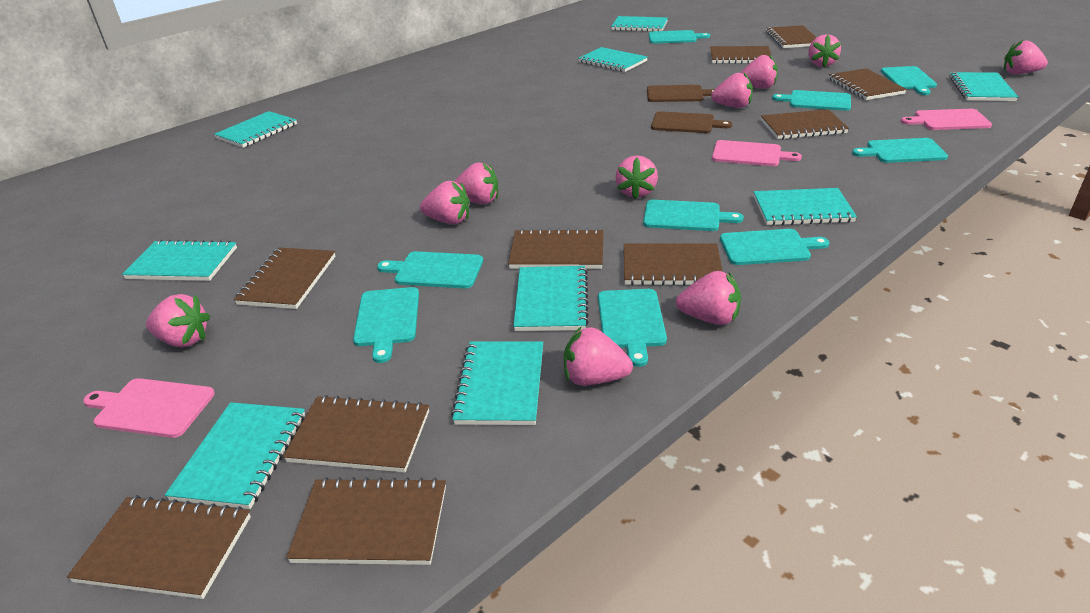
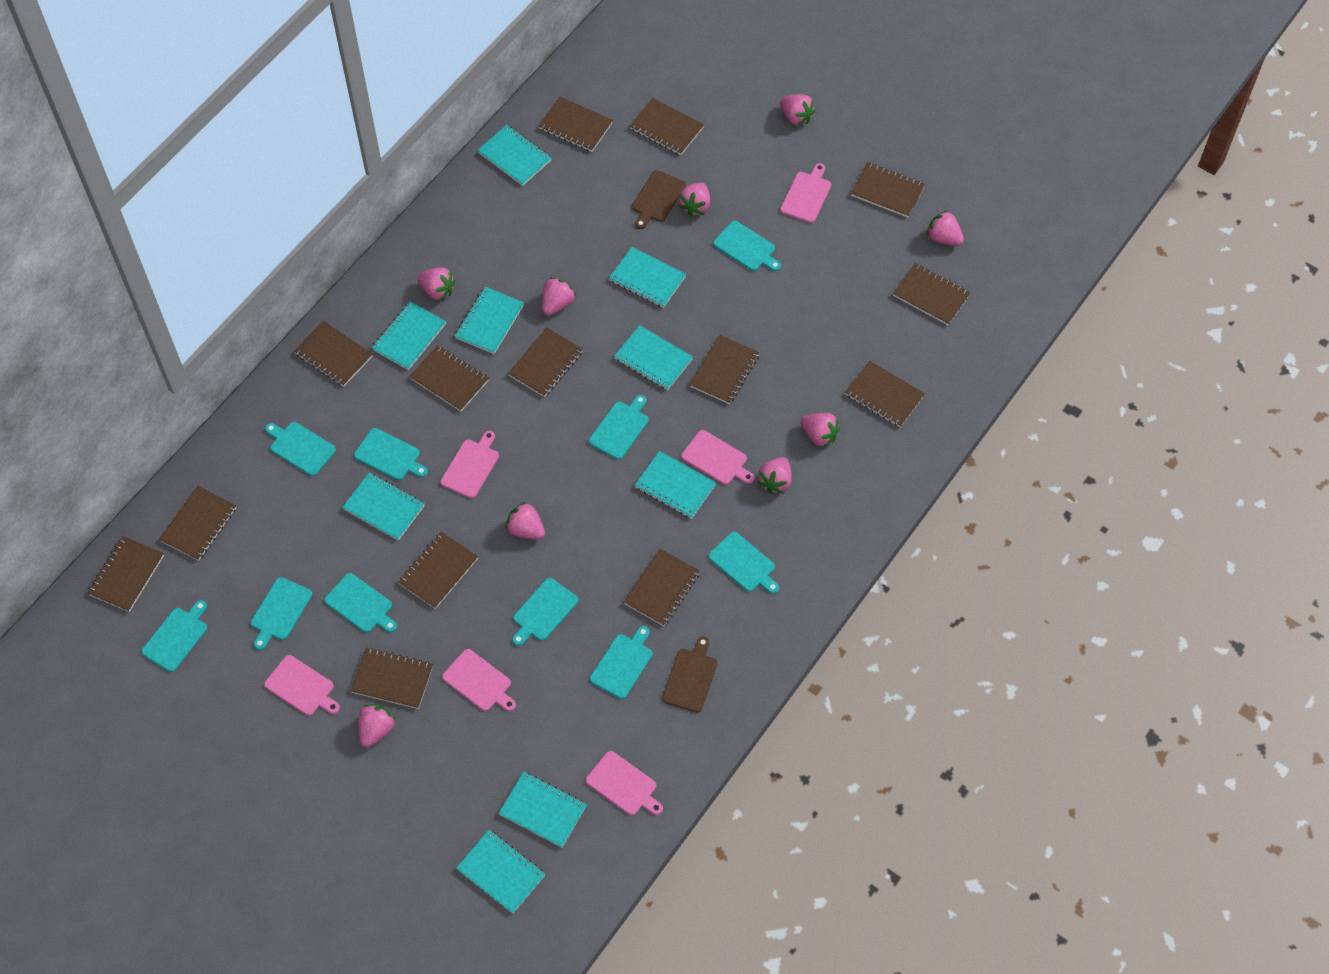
brown notebook: 10 -> 14
pink cutting board: 3 -> 6
pink strawberry: 10 -> 9
turquoise cutting board: 9 -> 10

